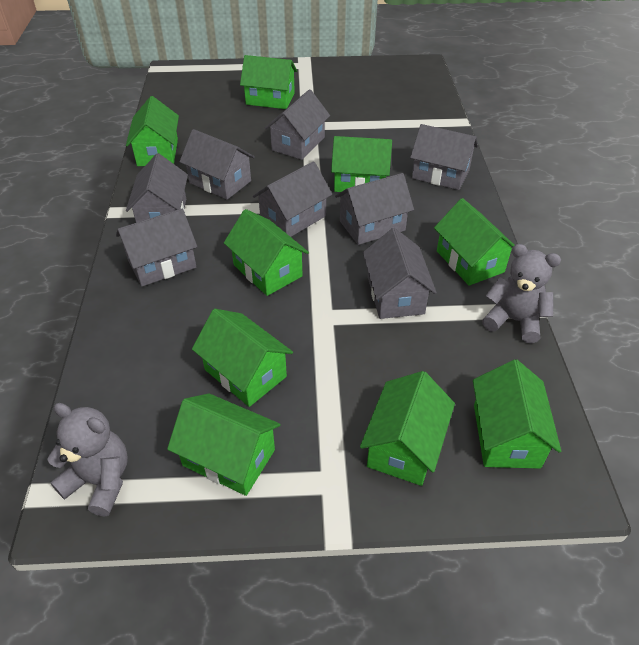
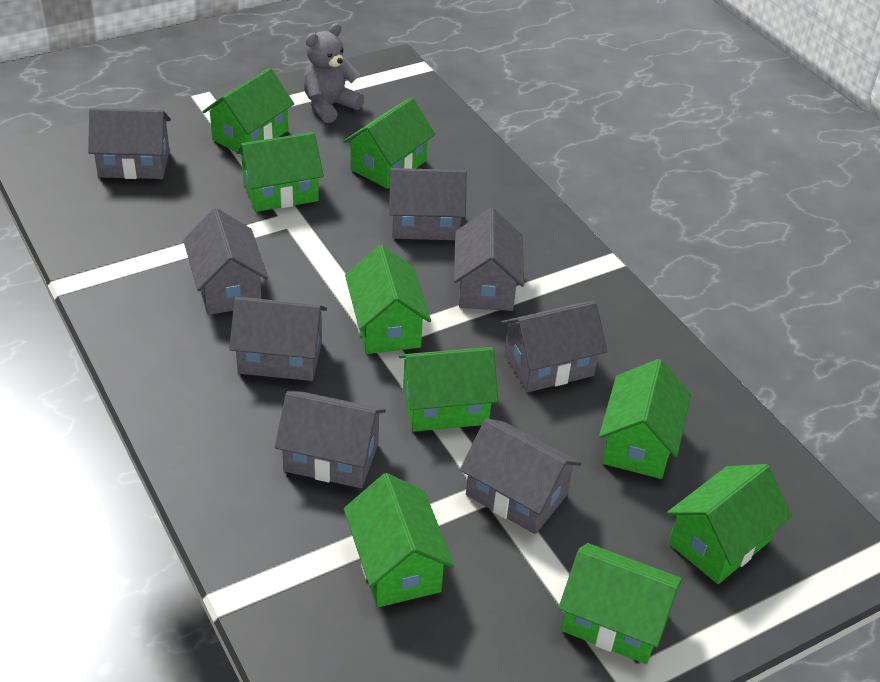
grey teddy bear: 2 -> 1

